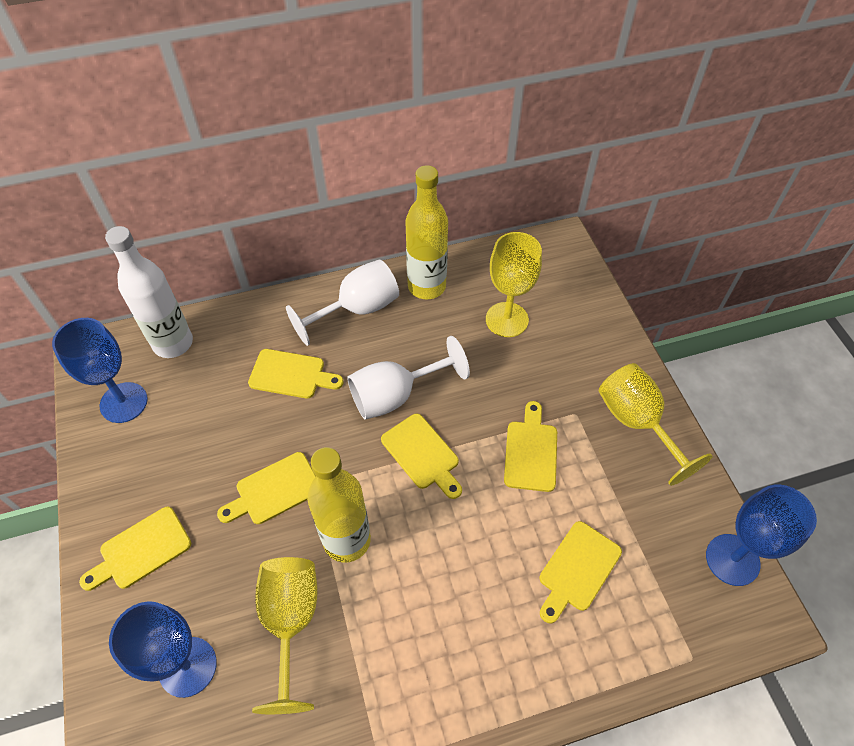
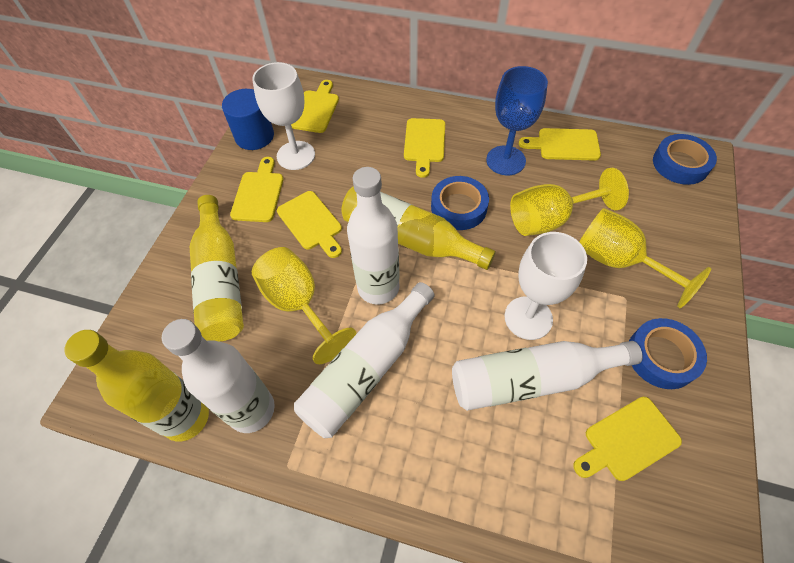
blue cylinder: 0 -> 1
blue goblet: 3 -> 1
blue tape: 0 -> 3
white bottle: 1 -> 4
yellow bottle: 2 -> 3

